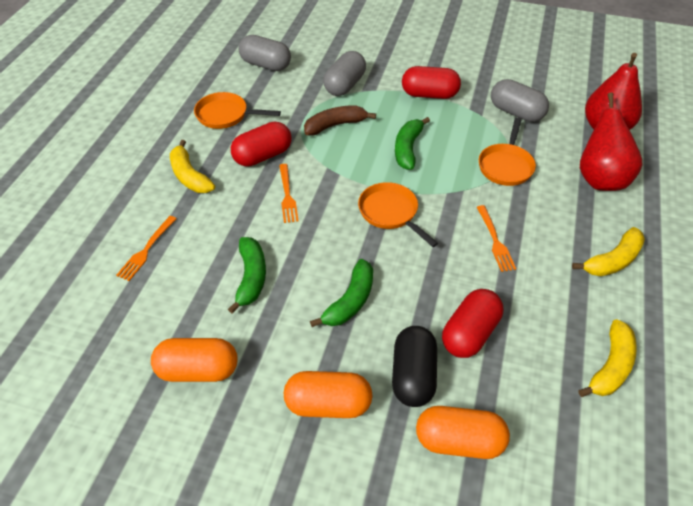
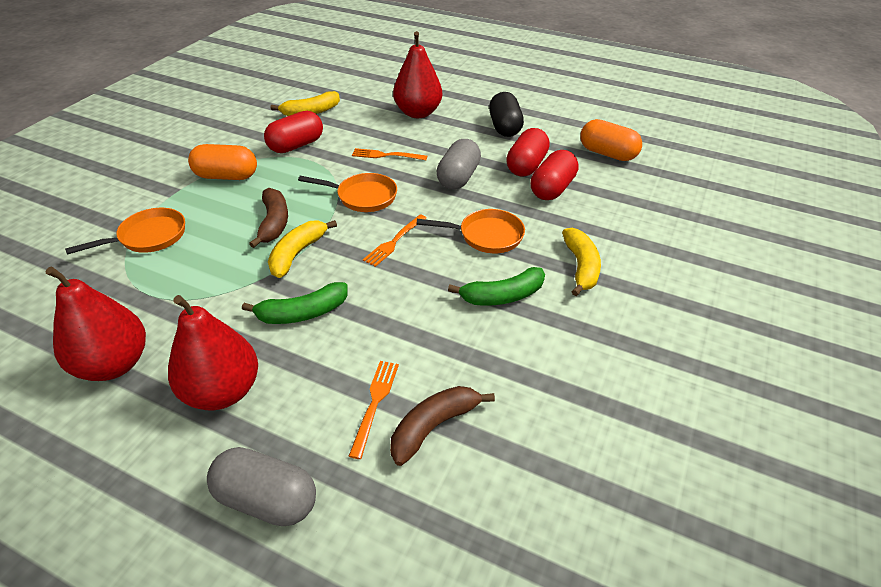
brown banana: 1 -> 2
green banana: 3 -> 2
grey capsule: 3 -> 2
orange capsule: 3 -> 2
red pear: 2 -> 3

